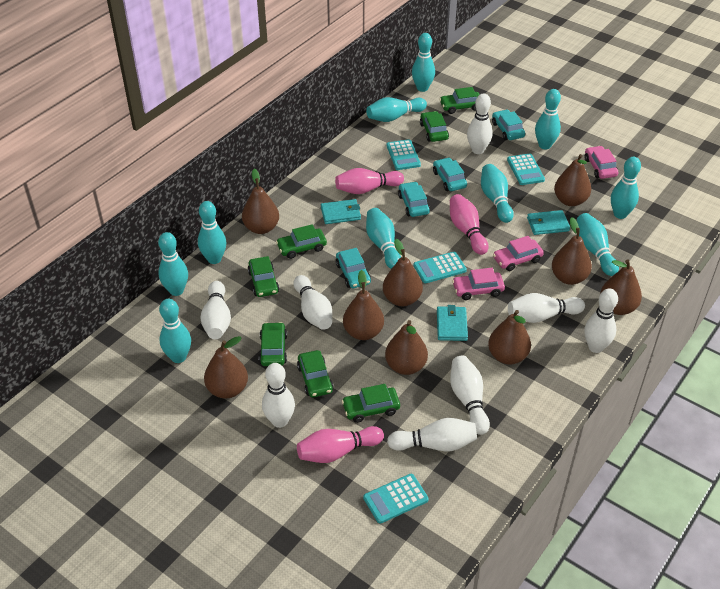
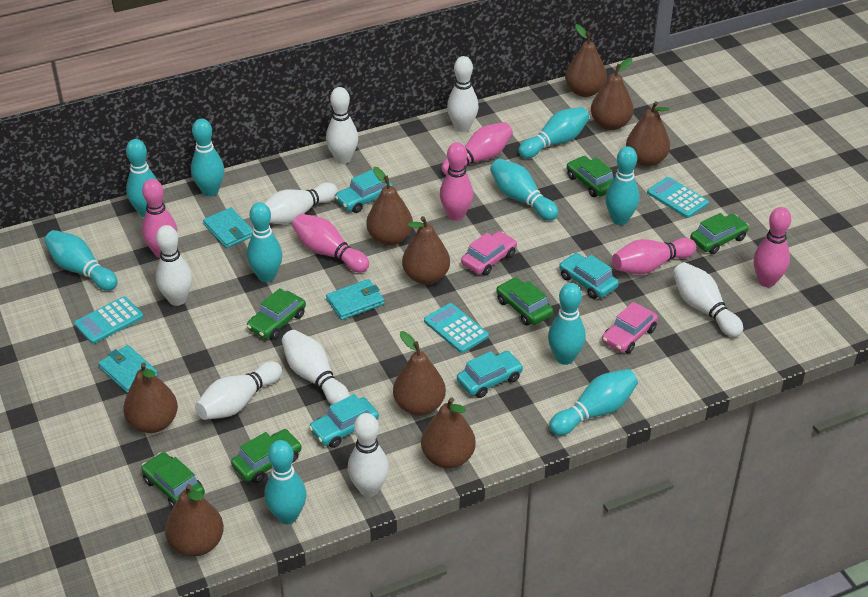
green car: 7 -> 6
pink bowling pin: 3 -> 6
pink car: 3 -> 2
turquoise calculator: 4 -> 3

